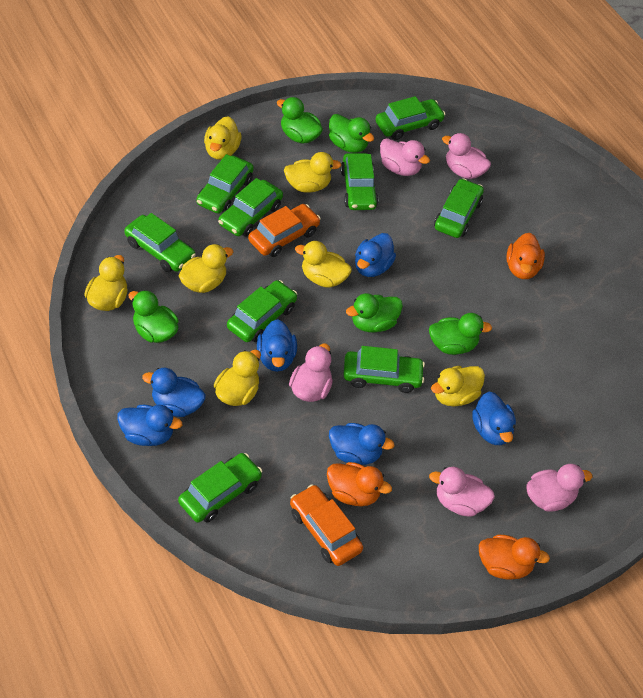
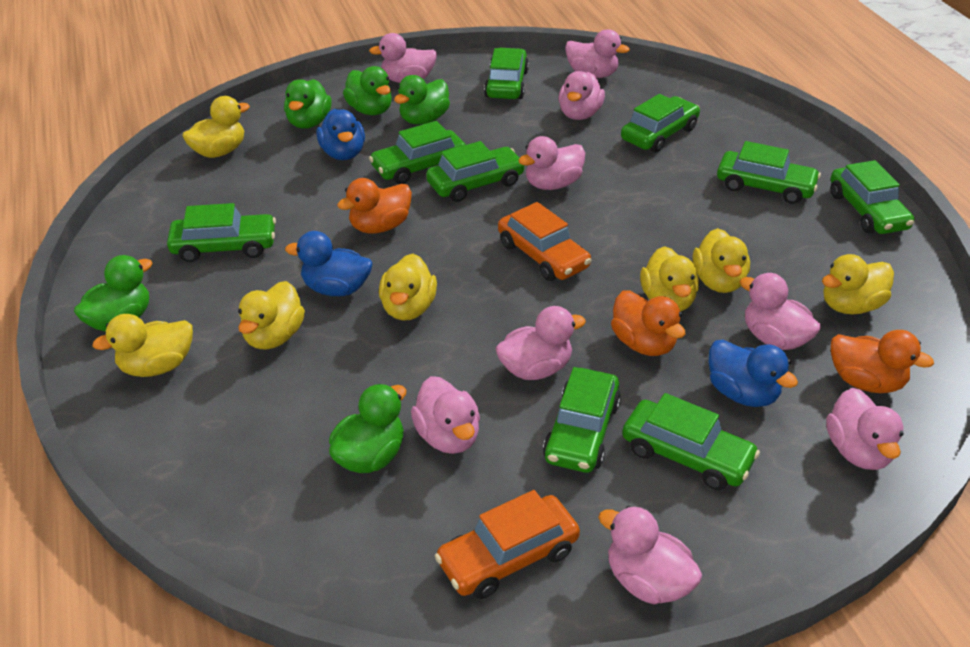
blue duck: 6 -> 3
pink duck: 5 -> 9

